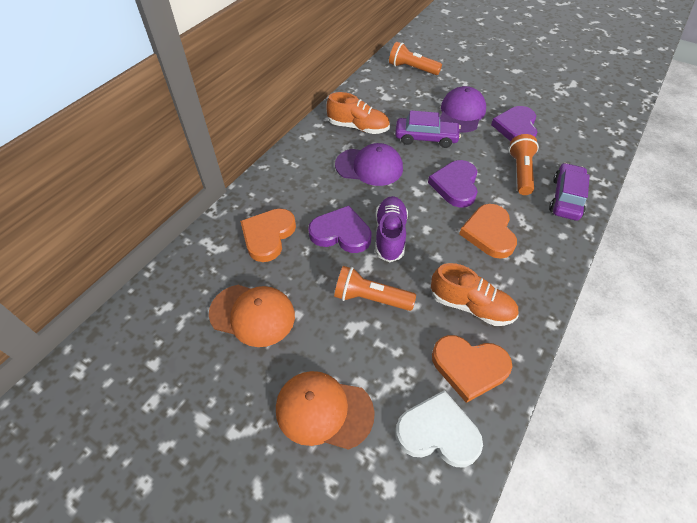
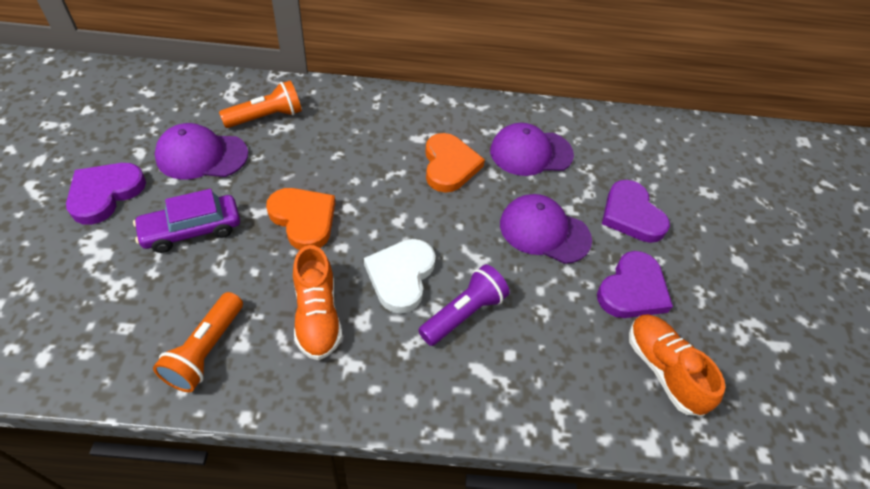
orange cap: 2 -> 0
orange flashlight: 3 -> 2
orange heart: 3 -> 2
purple cap: 2 -> 3
purple car: 2 -> 1
purple flashlight: 0 -> 1
purple shoe: 1 -> 0

